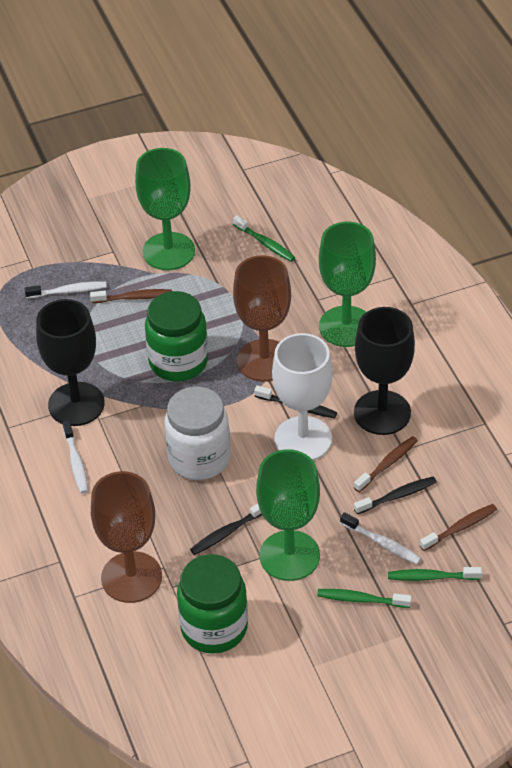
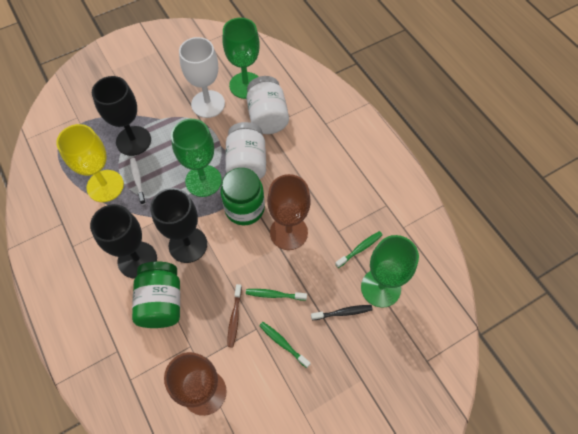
black goblet: 2 -> 3
black toothbrush: 3 -> 1
brown toothbrush: 3 -> 1
white jar: 1 -> 2
white toothbrush: 3 -> 1
yellow goblet: 0 -> 1

